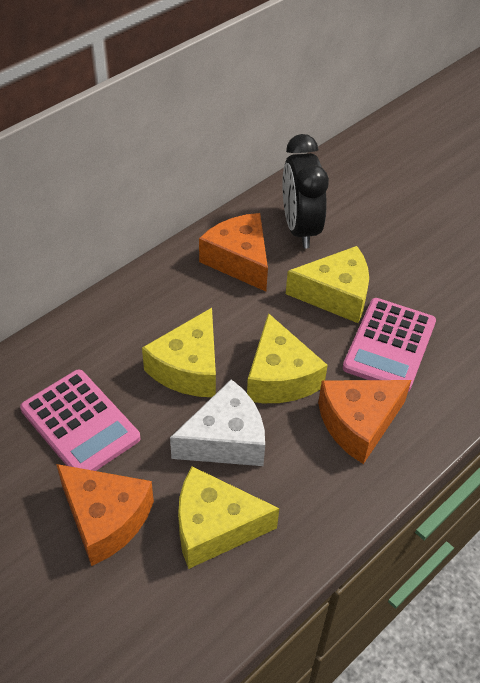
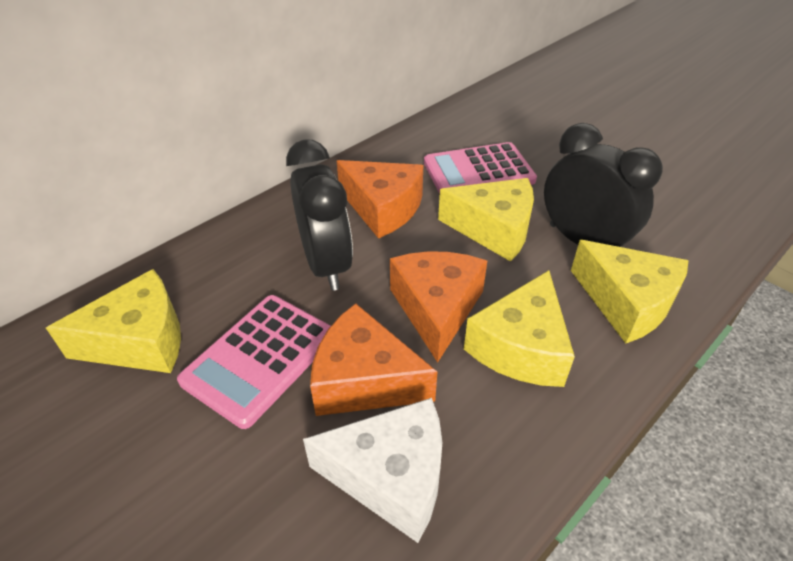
black clock: 1 -> 2

